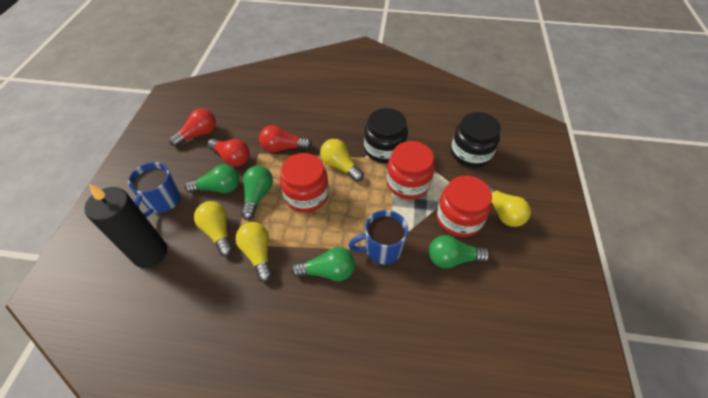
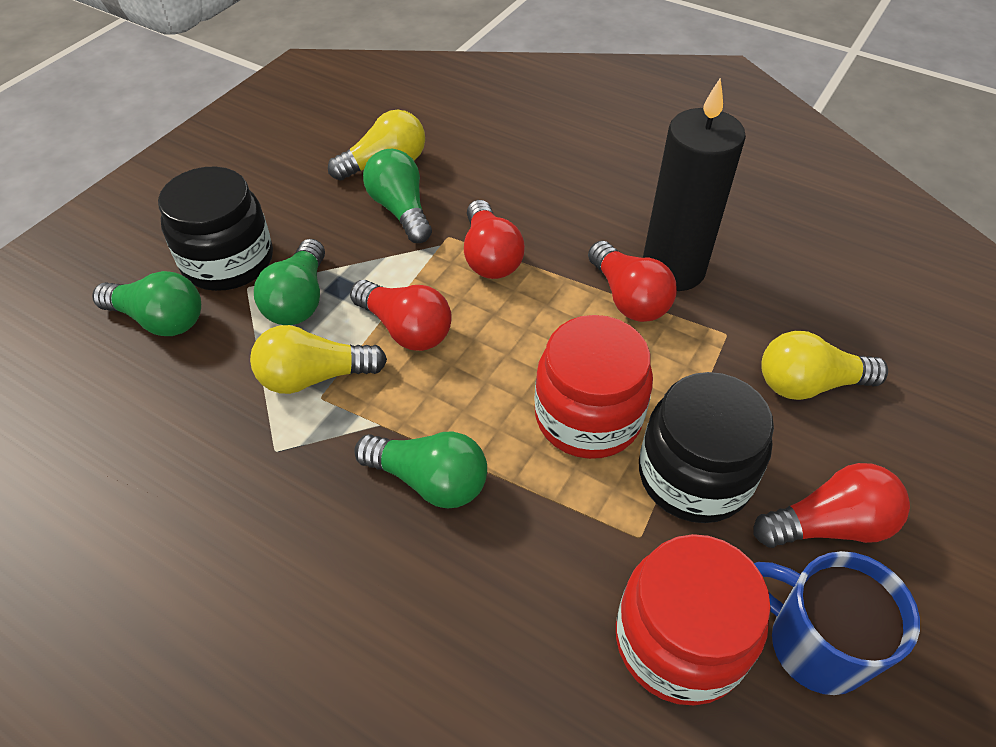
blue mug: 2 -> 1
red jar: 3 -> 2
red light bulb: 3 -> 4
yellow light bulb: 4 -> 3

